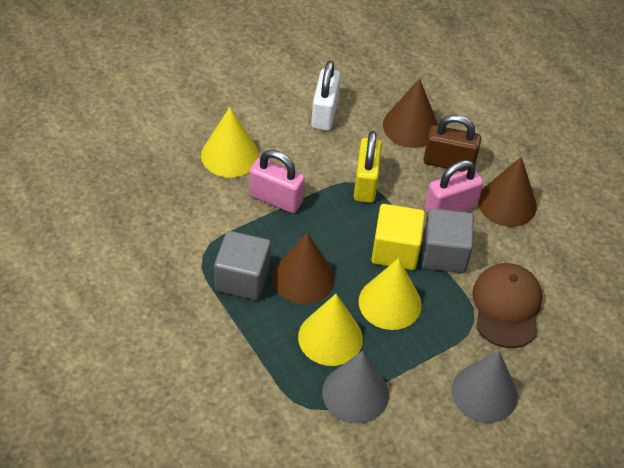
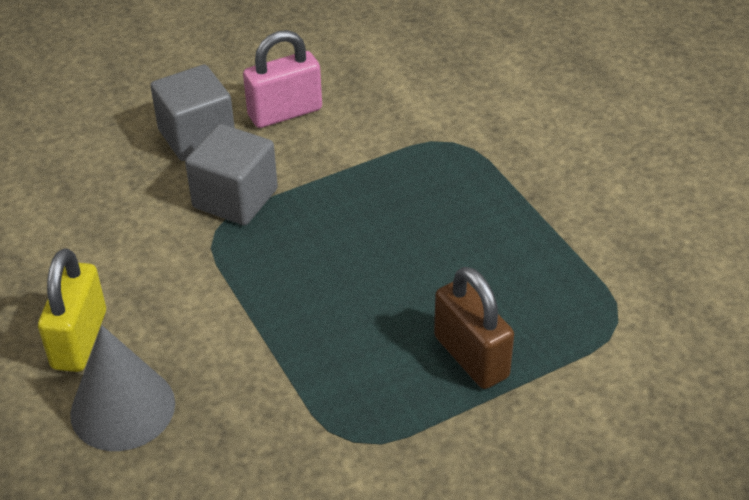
brown cap: 1 -> 0
brown cone: 3 -> 0
grey cone: 2 -> 1
pink padlock: 2 -> 1
white padlock: 1 -> 0
yellow cone: 3 -> 0
yellow cube: 1 -> 0

